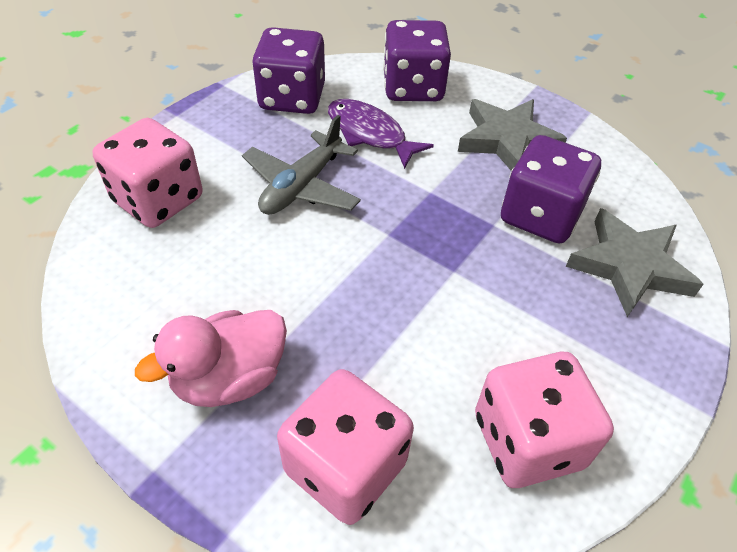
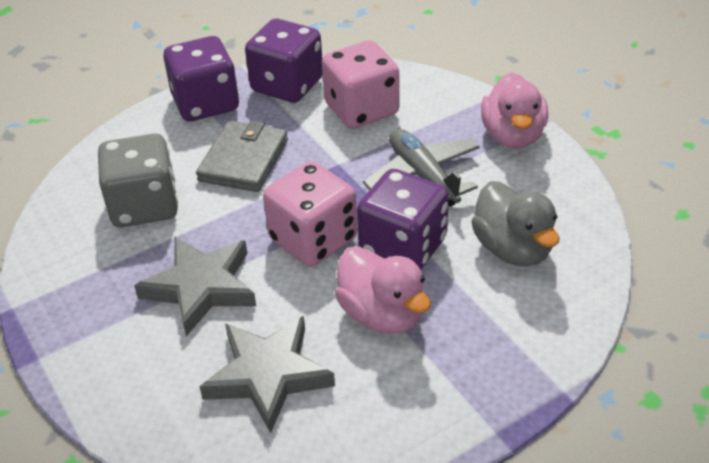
grey dice: 0 -> 1
grey duck: 0 -> 1
grey wallet: 0 -> 1
pink dice: 3 -> 2
pink duck: 1 -> 2
purple fish: 1 -> 0

